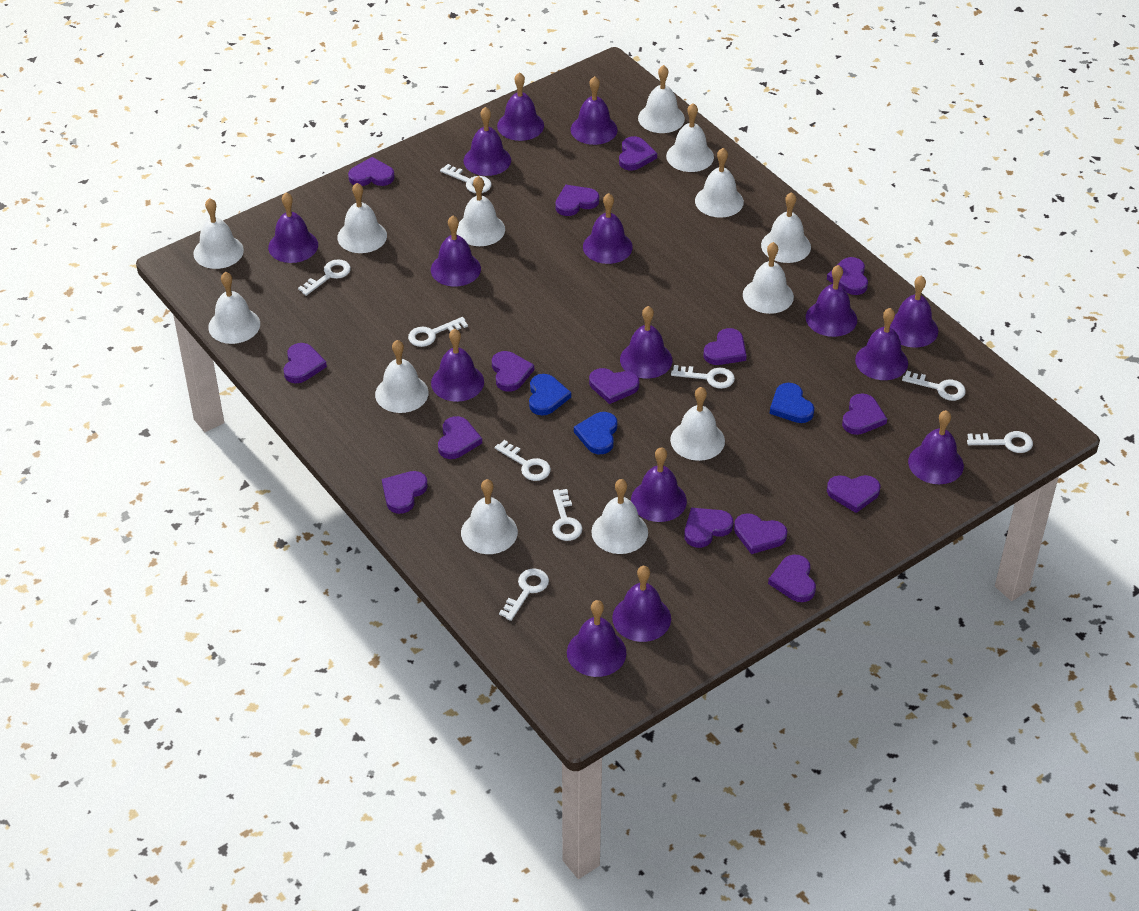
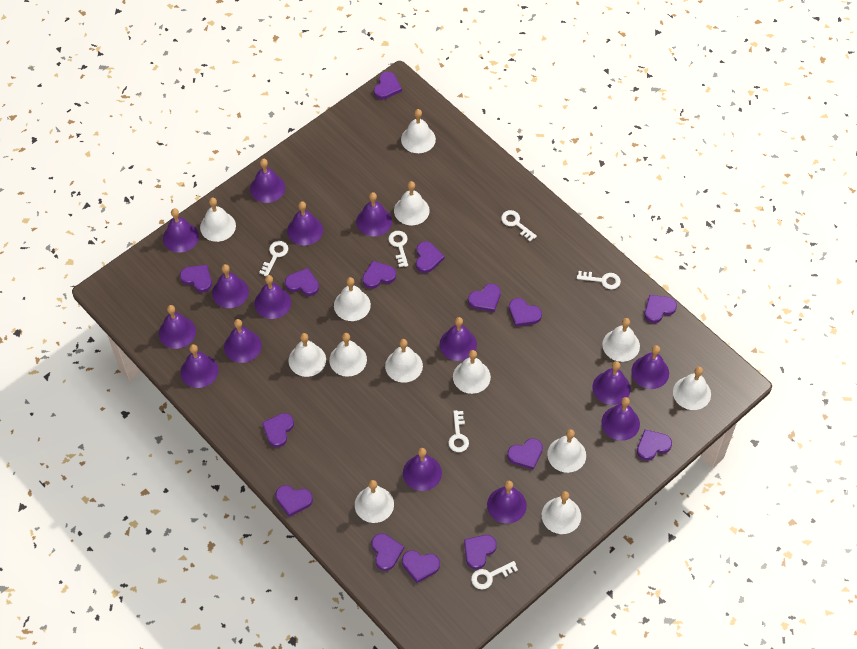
blue heart: 3 -> 0
white key: 9 -> 6

